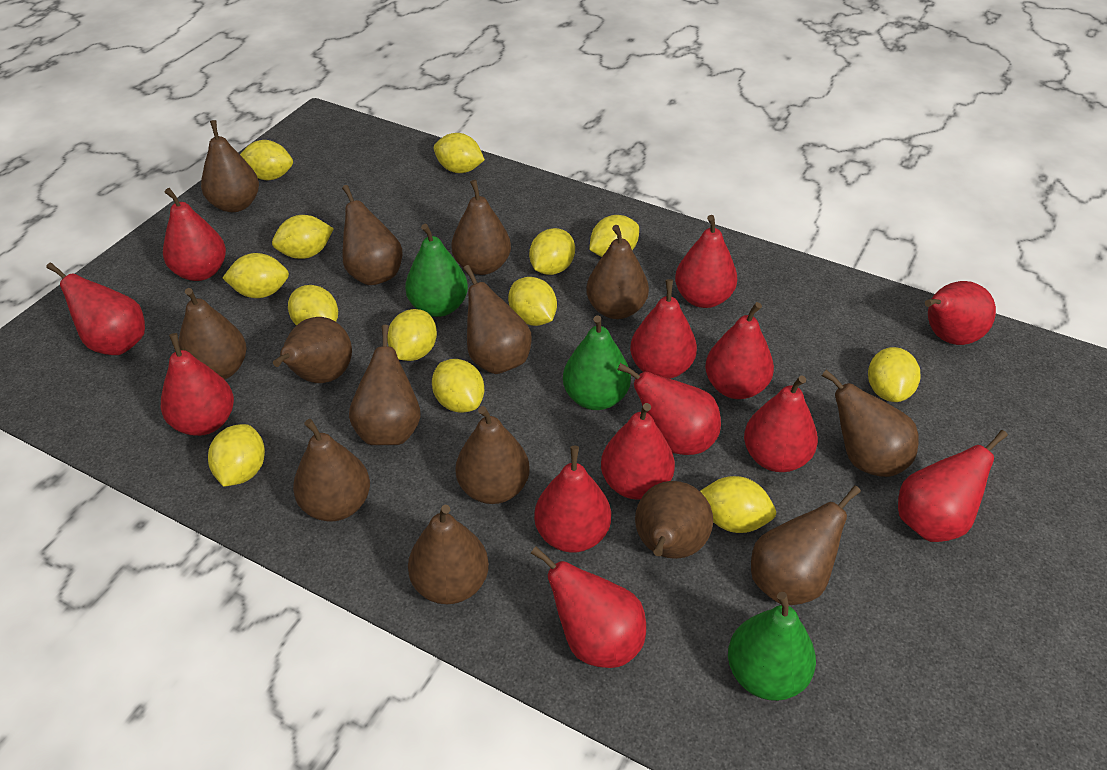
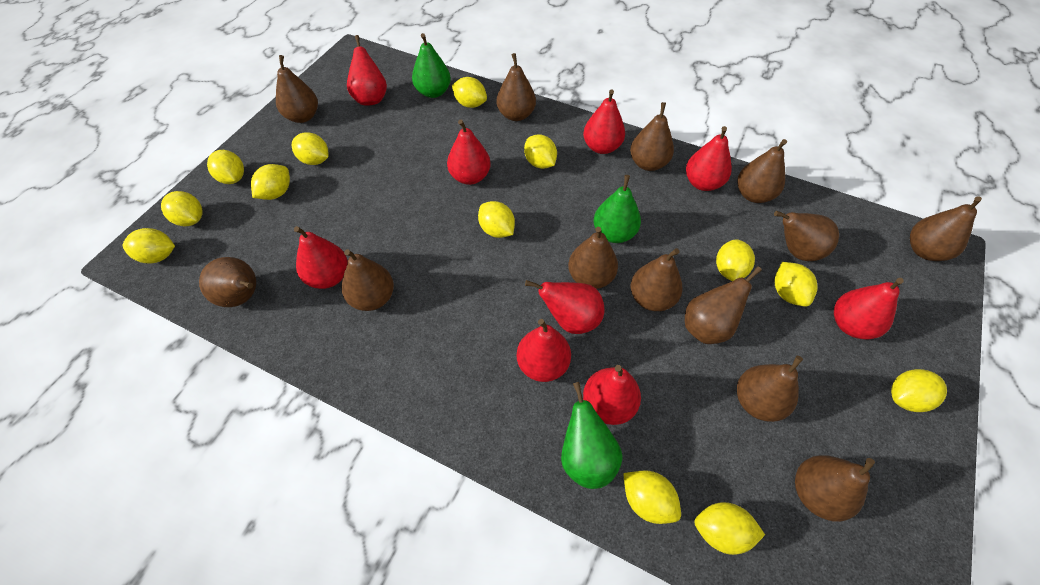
brown pear: 14 -> 13
red pear: 13 -> 9

